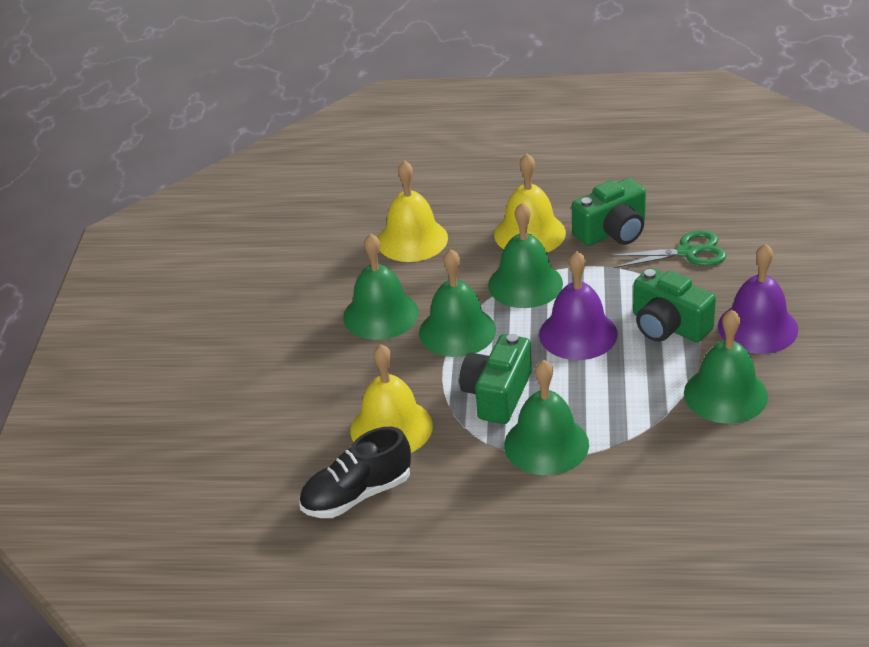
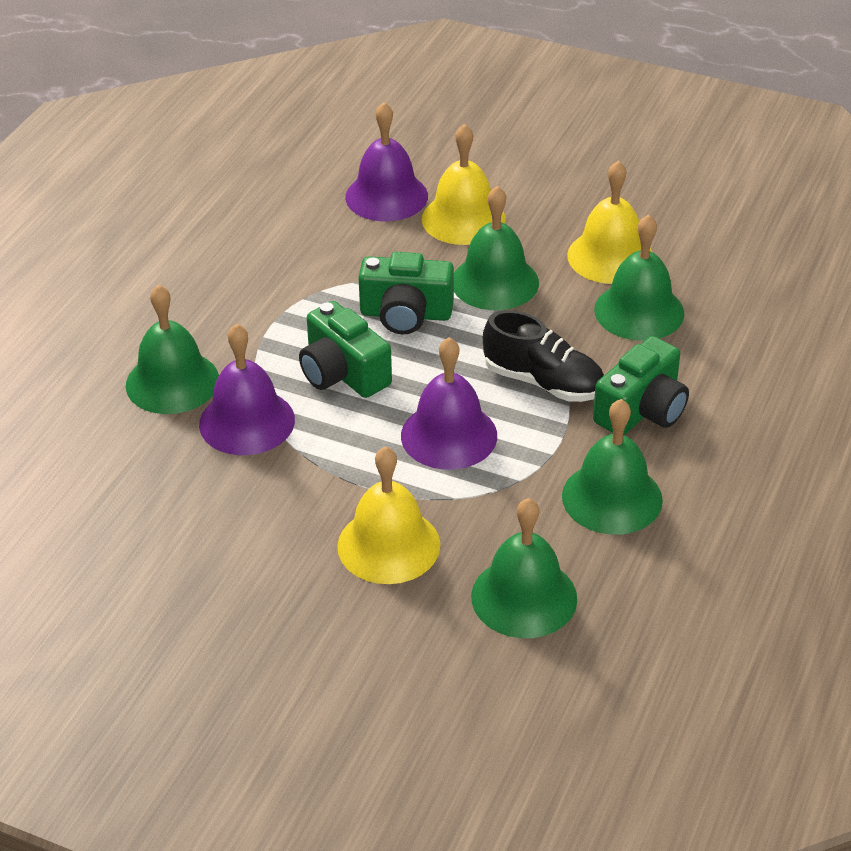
green scissors: 1 -> 0
purple bell: 2 -> 3

